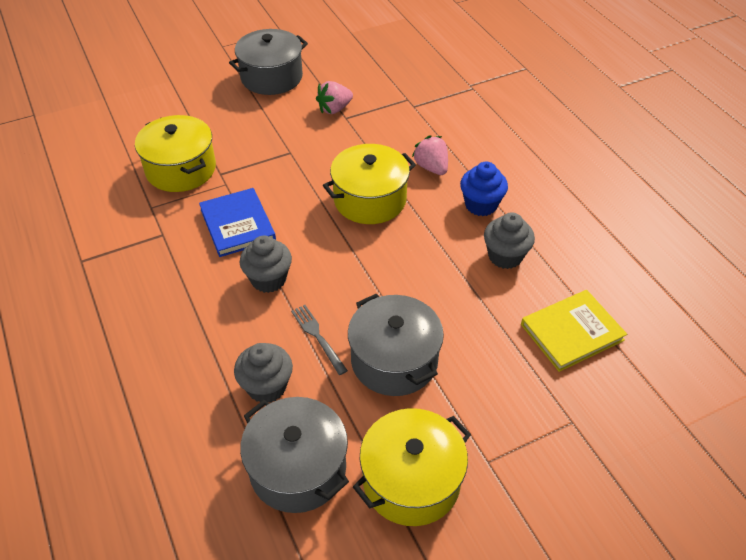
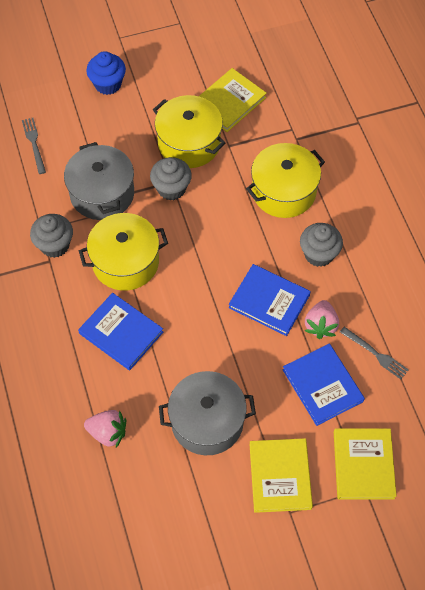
blue book: 1 -> 3
grey fork: 1 -> 2
grey pot: 3 -> 2
yellow book: 1 -> 3

